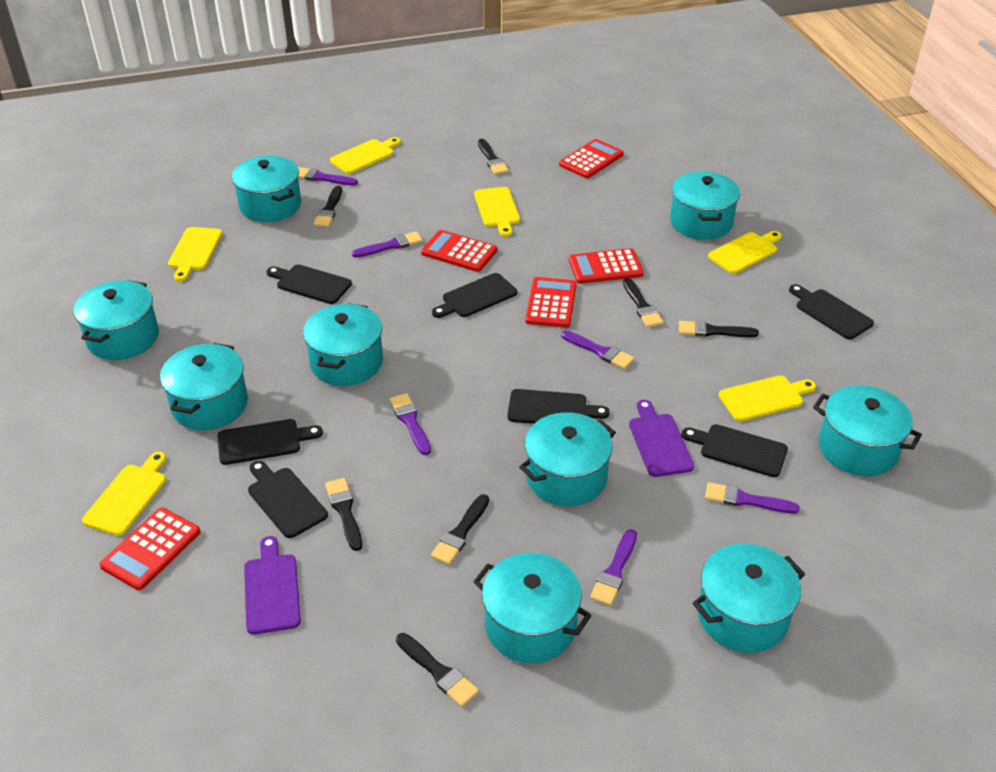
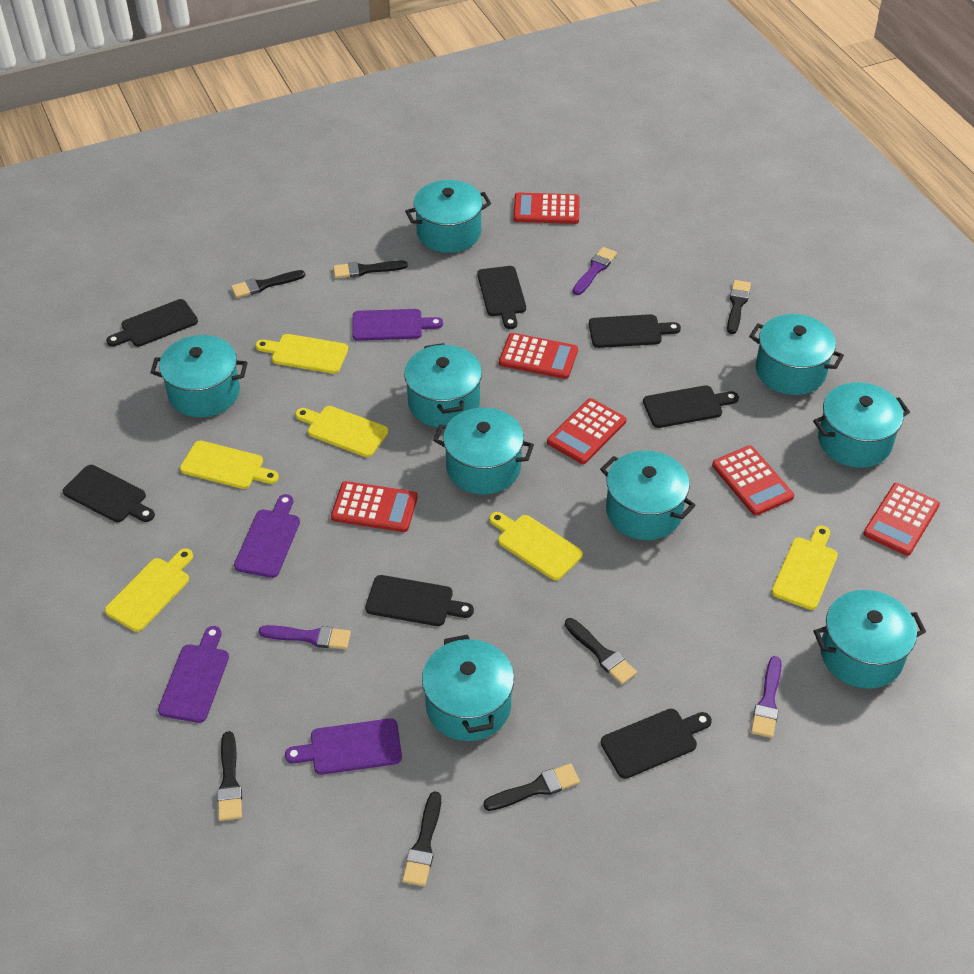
purple brush: 6 -> 3
purple cutting board: 2 -> 4
red calculator: 5 -> 6

